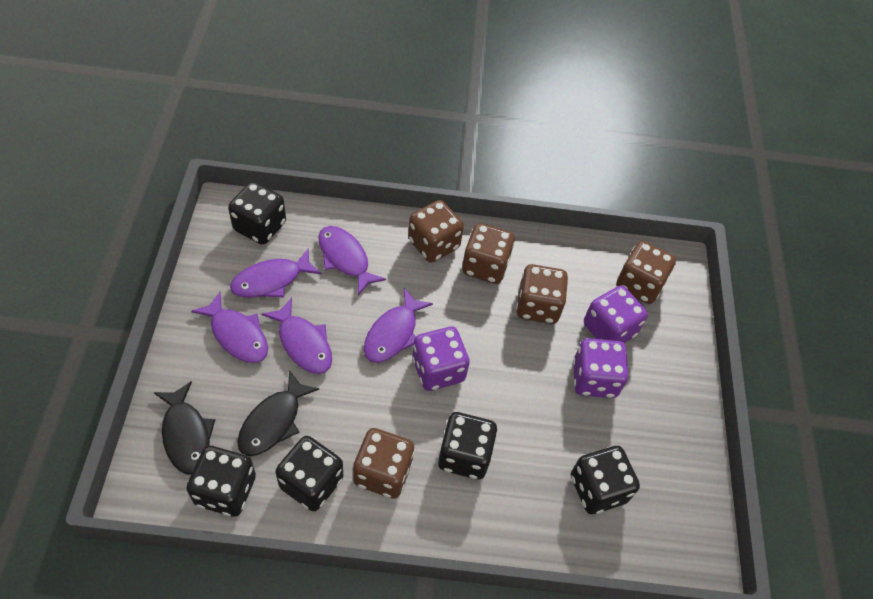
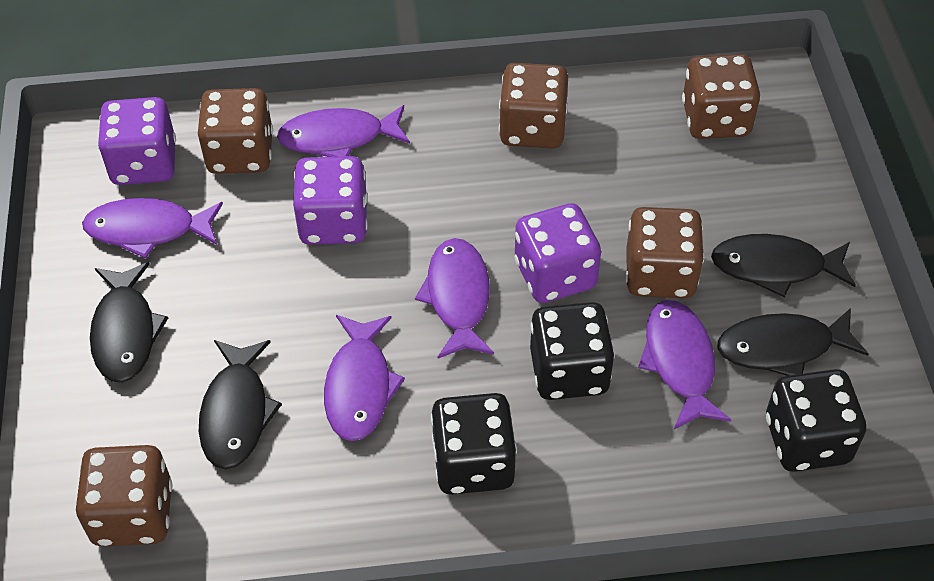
black dice: 5 -> 3
black fish: 2 -> 4

